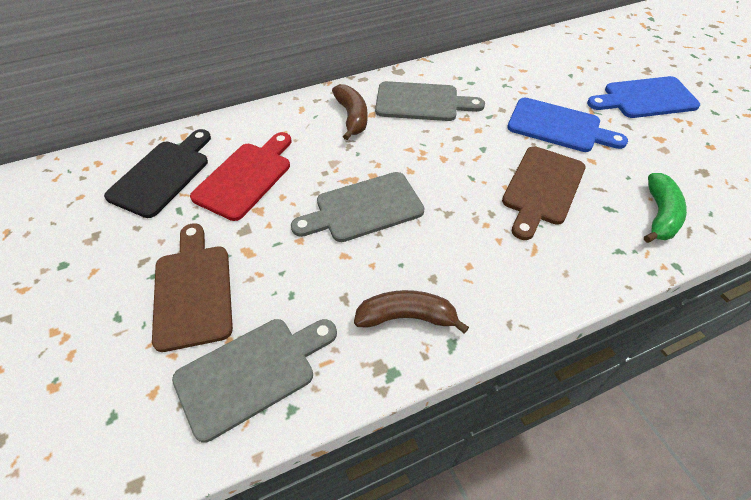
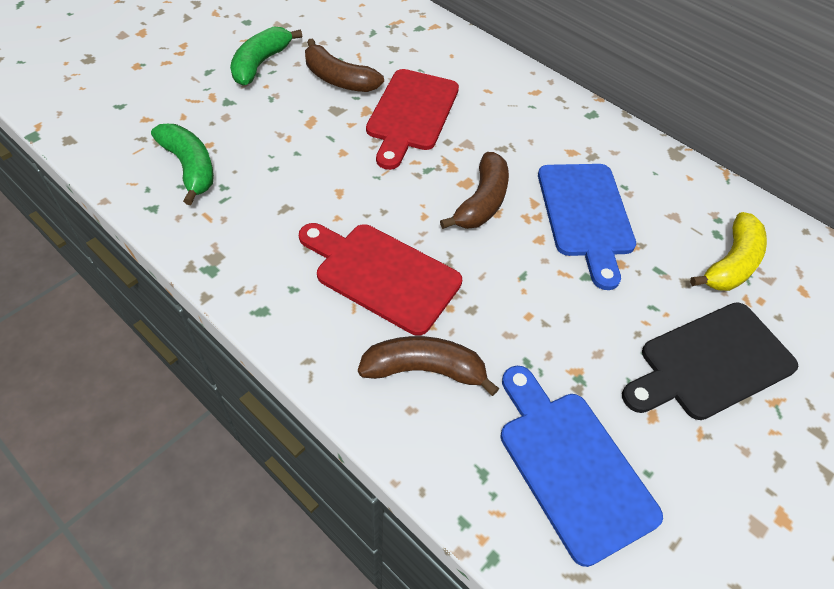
brown banana: 2 -> 3
brown cutting board: 2 -> 0
green banana: 1 -> 2
grey cutting board: 3 -> 0
red cutting board: 1 -> 2
yellow banana: 0 -> 1

